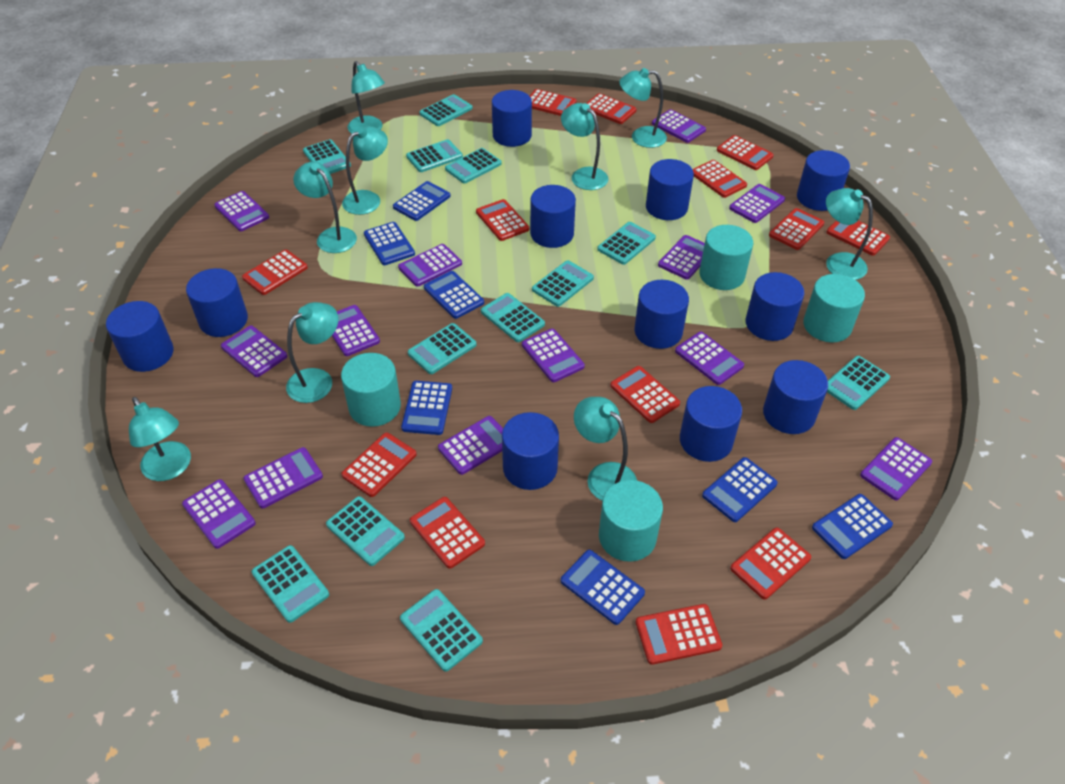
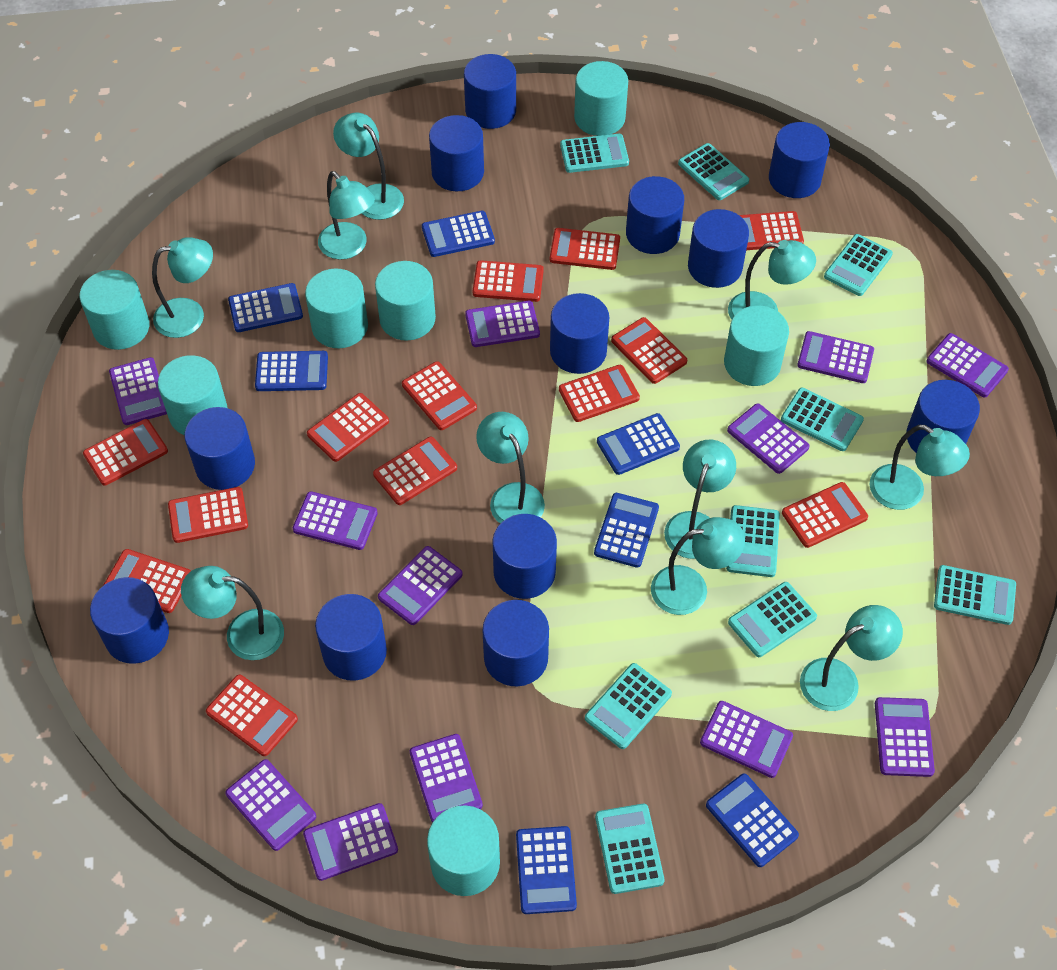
blue cylinder: 11 -> 12
purple calculator: 13 -> 12
turquoise calculator: 12 -> 9
turquoise cylinder: 4 -> 7
turquoise lamp: 9 -> 10

